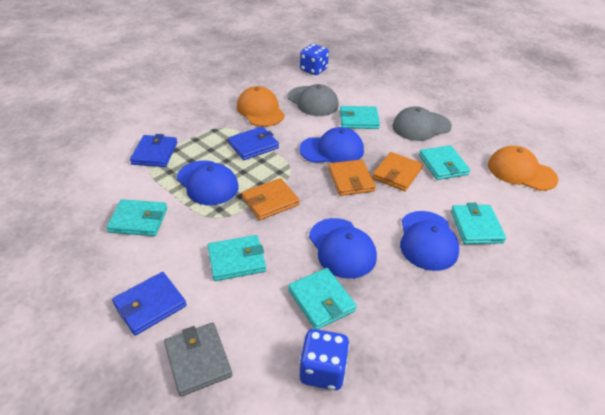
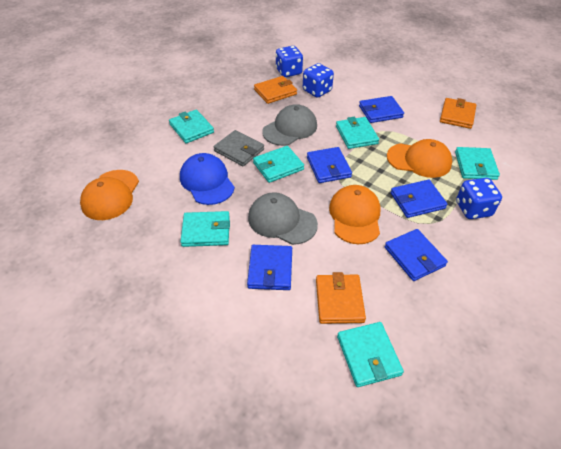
blue cap: 4 -> 1
blue dice: 2 -> 3
blue wallet: 3 -> 5
orange cap: 2 -> 3

